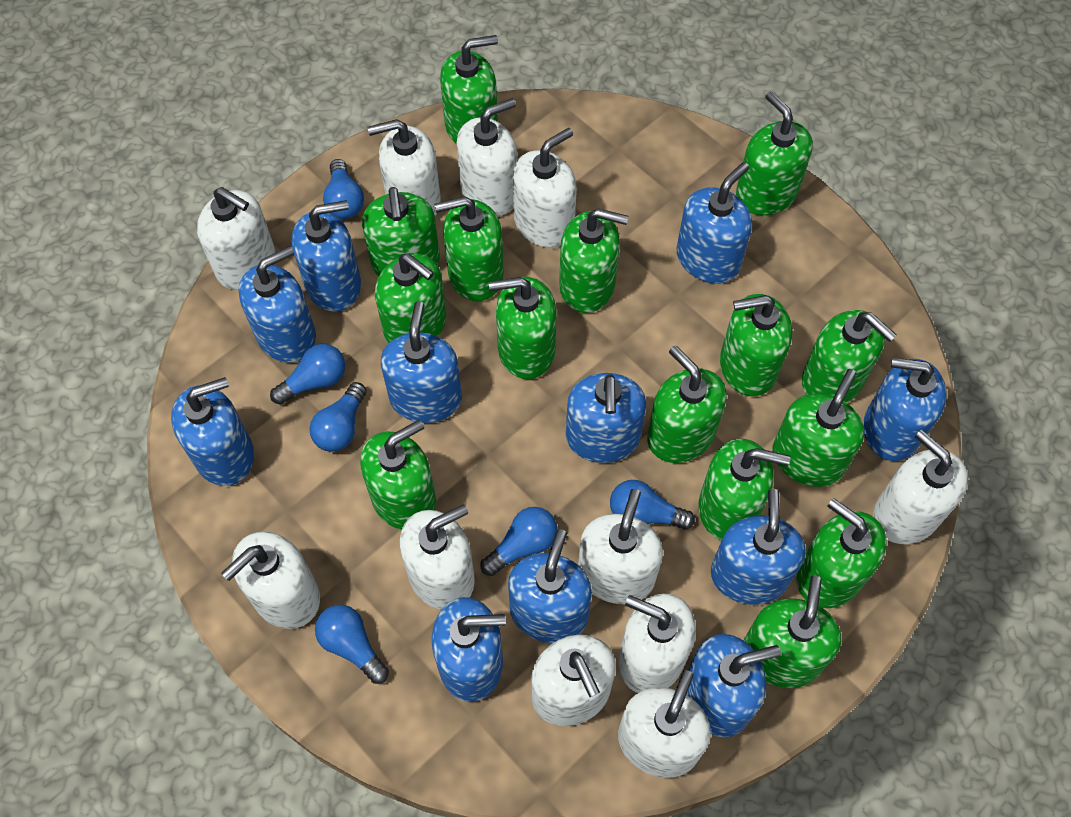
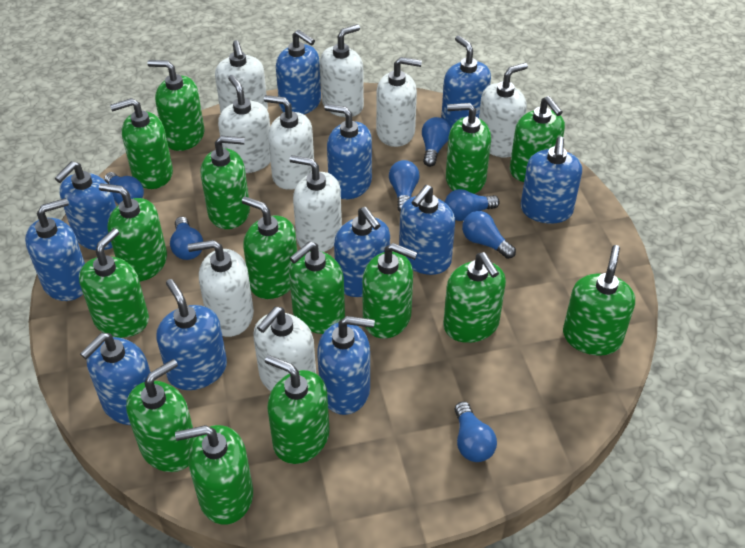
blue light bulb: 6 -> 7
white soap dispenser: 11 -> 9

